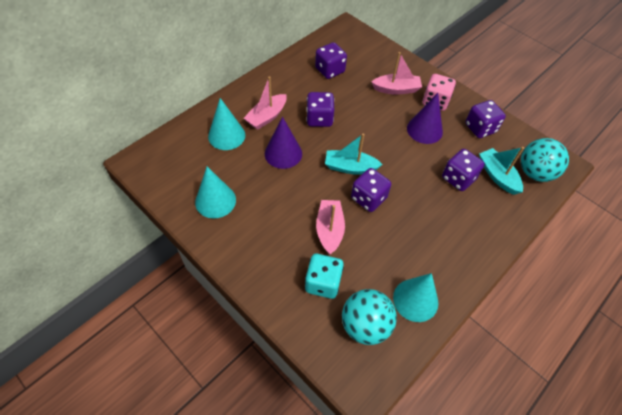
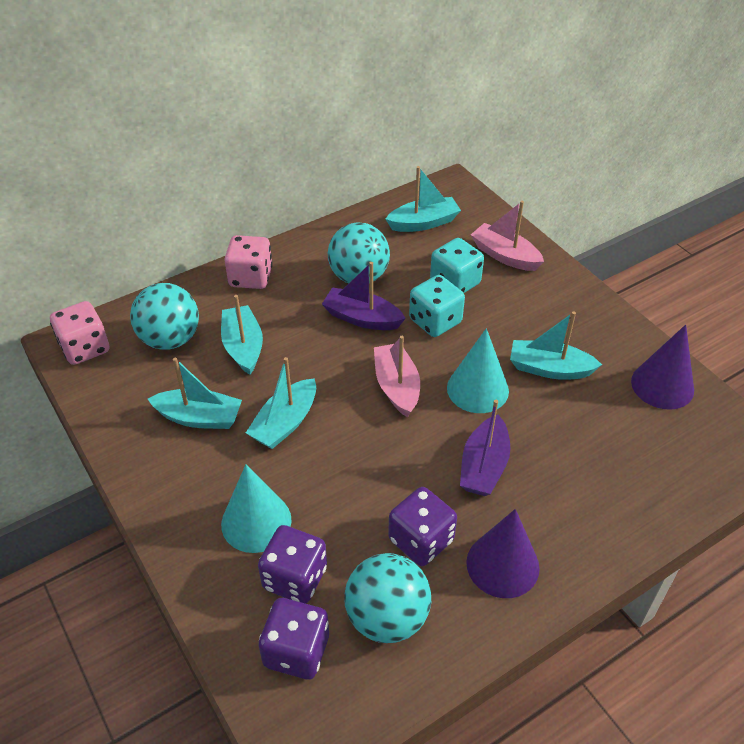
pink boat: 3 -> 2
pink dice: 1 -> 2
purple boat: 0 -> 2
purple dice: 5 -> 3
turquoise ball: 2 -> 3
turquoise boat: 2 -> 5
turquoise cone: 3 -> 2
turquoise dice: 1 -> 2

